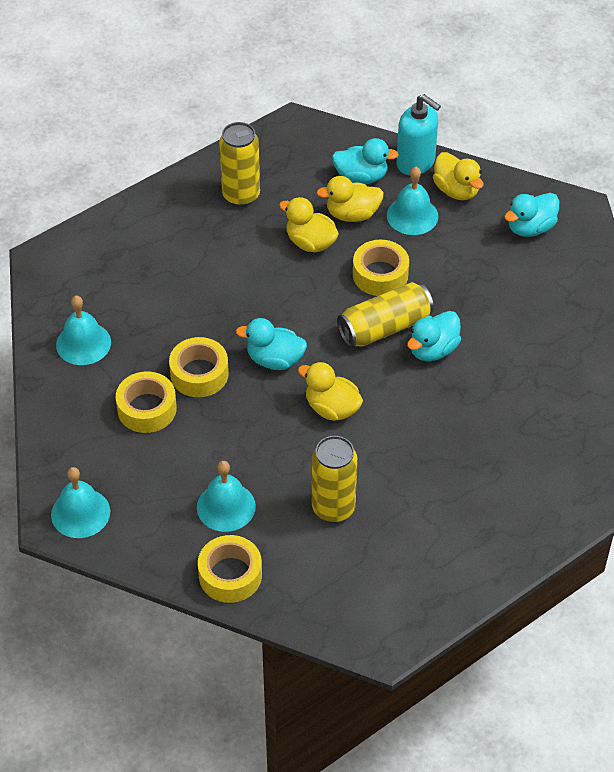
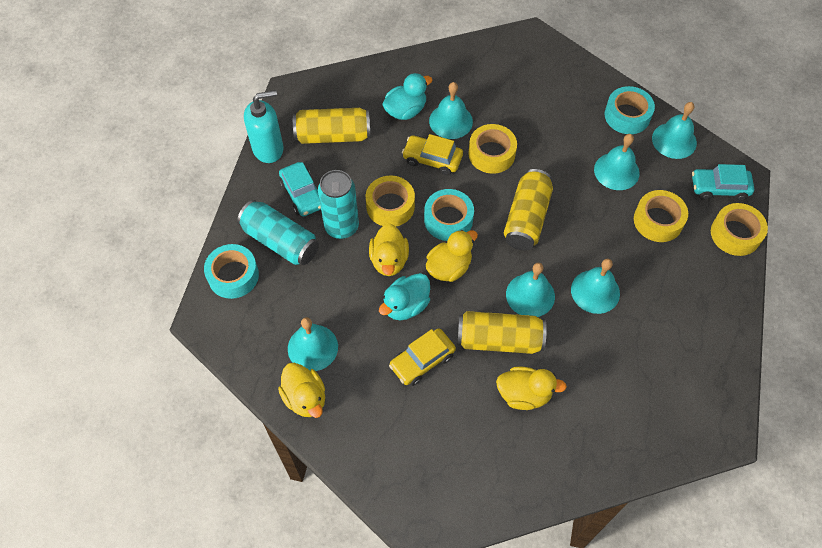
turquoise bell: 4 -> 6
turquoise can: 0 -> 2
turquoise car: 0 -> 2
turquoise duck: 4 -> 2
turquoise tape: 0 -> 3
yellow car: 0 -> 2

